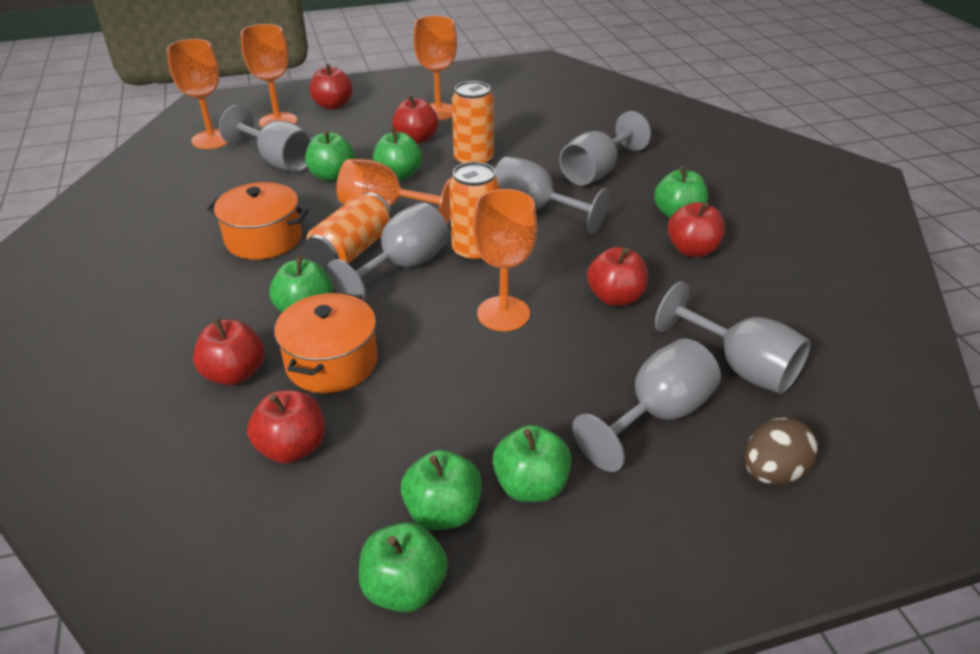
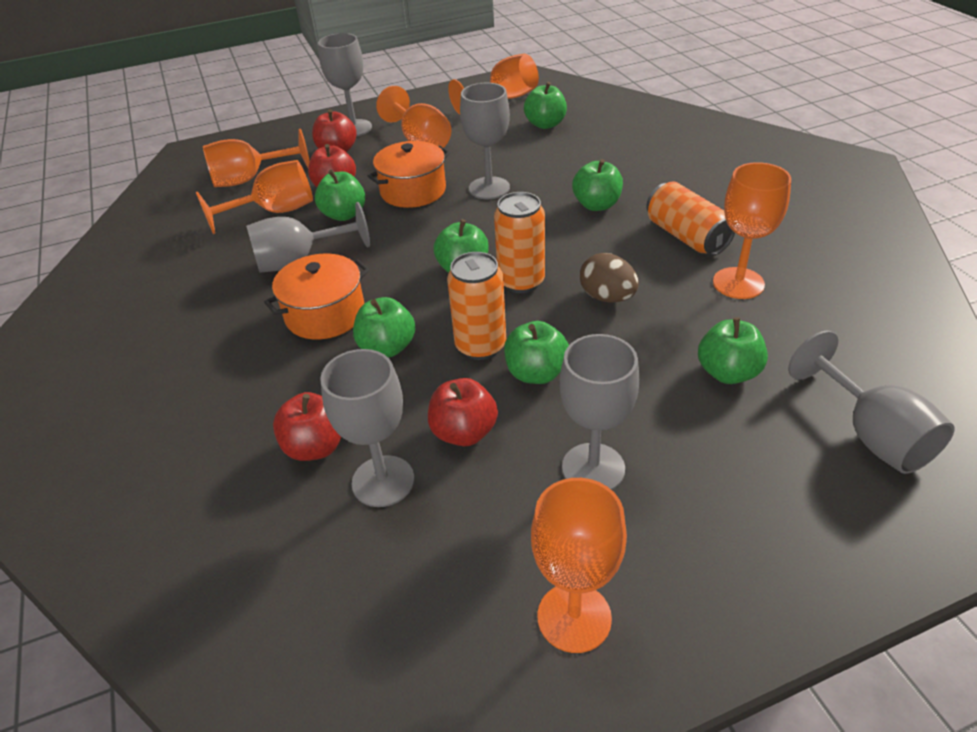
orange goblet: 5 -> 6
red apple: 6 -> 4

